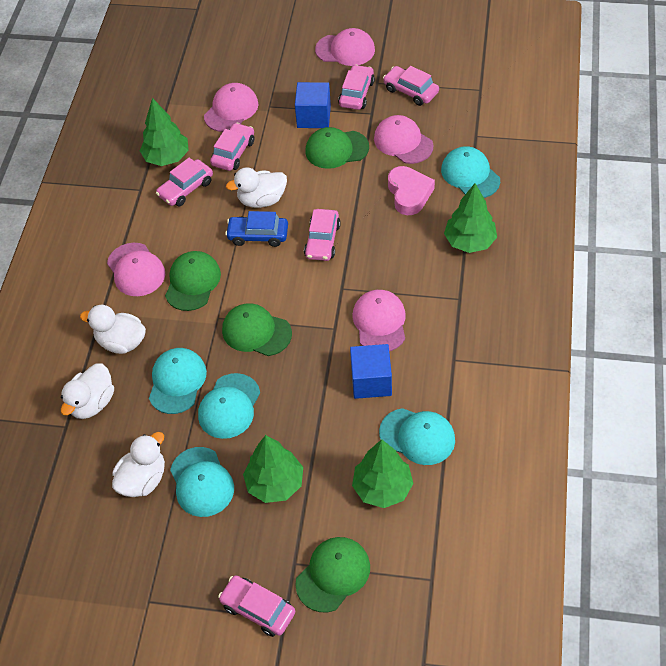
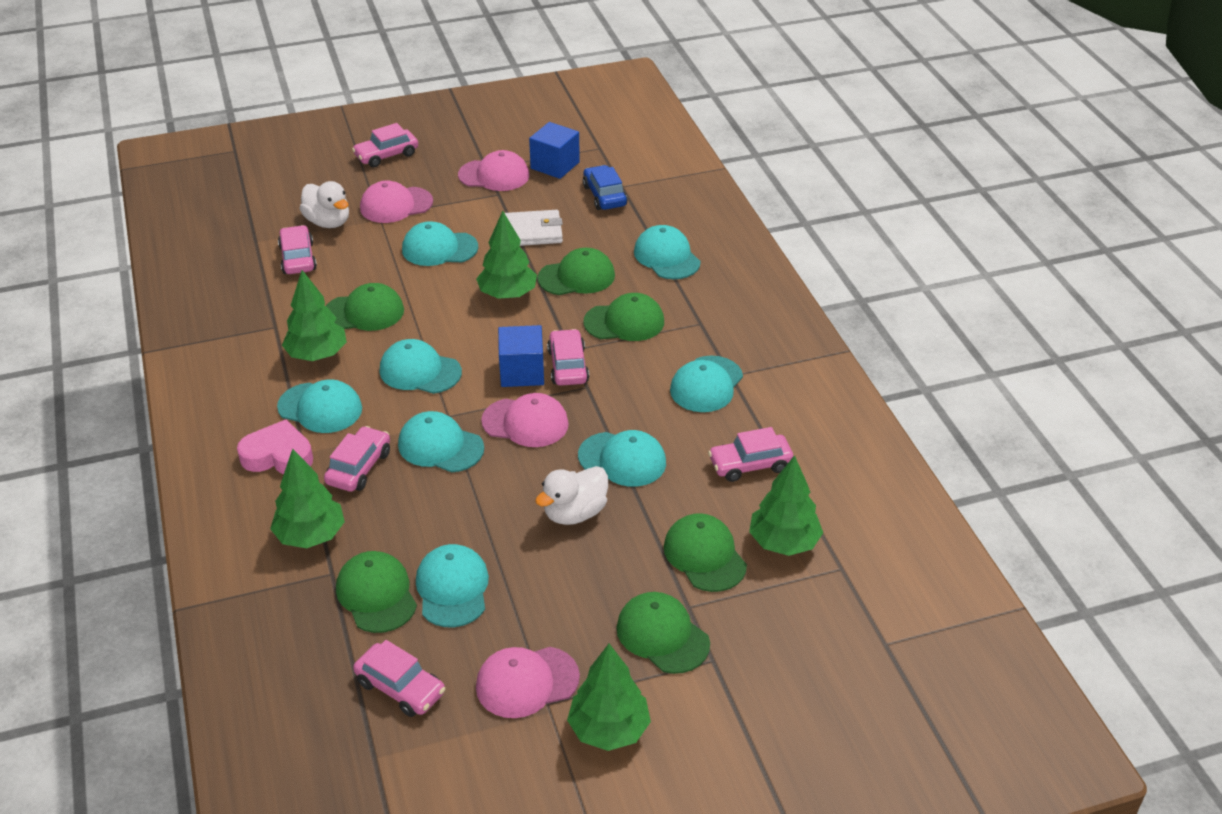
green cap: 4 -> 6
green tree: 4 -> 5
pink cap: 5 -> 4
turquoise cap: 5 -> 8
white duck: 4 -> 2
white wallet: 0 -> 1

